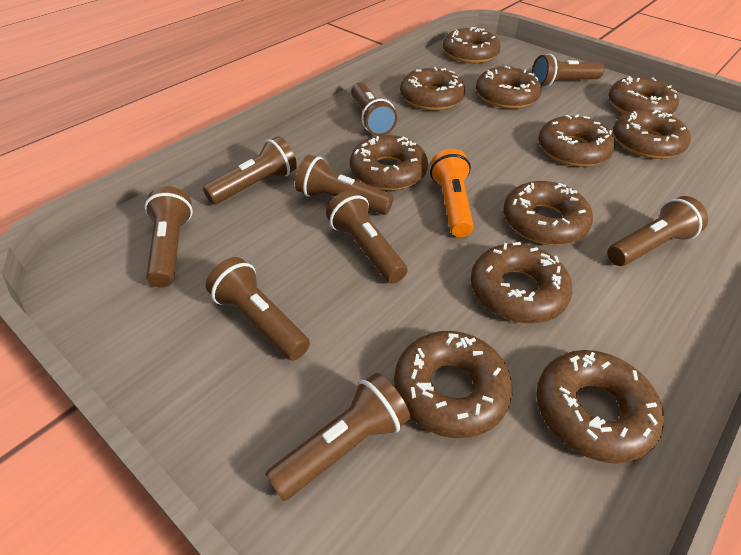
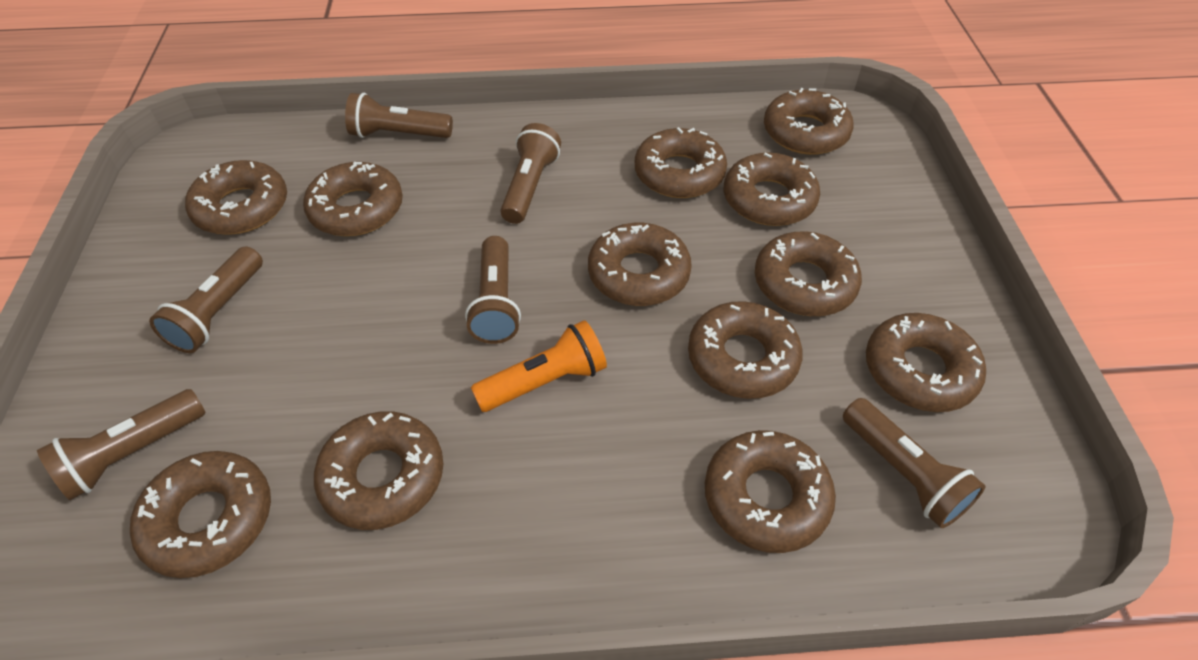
brown donut: 11 -> 12
brown flashlight: 9 -> 6

